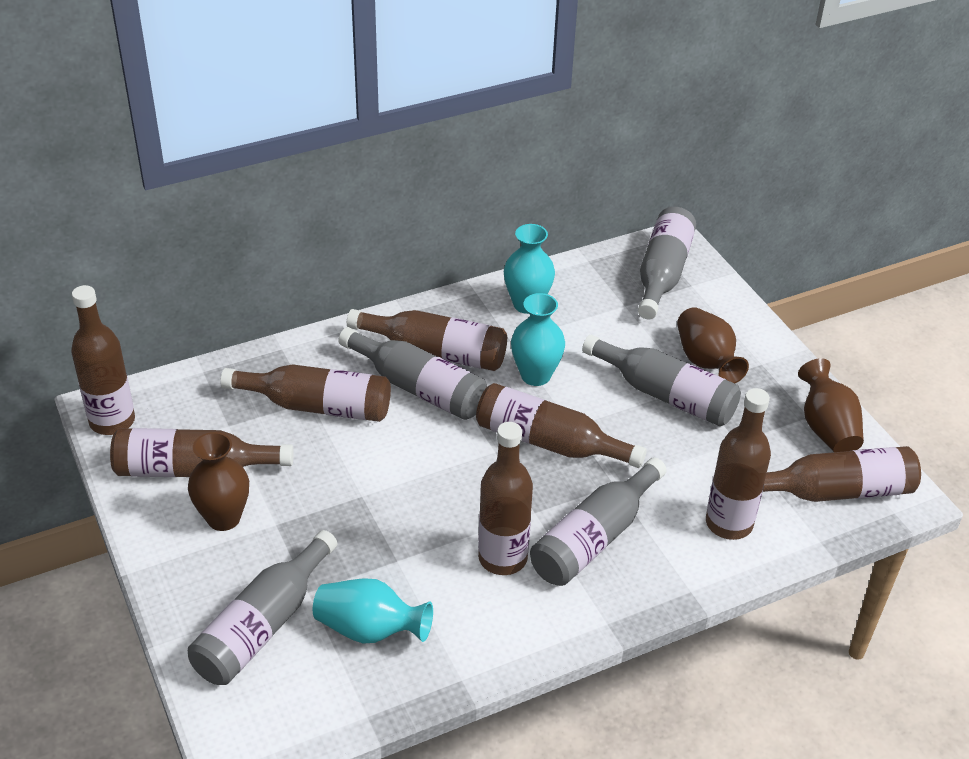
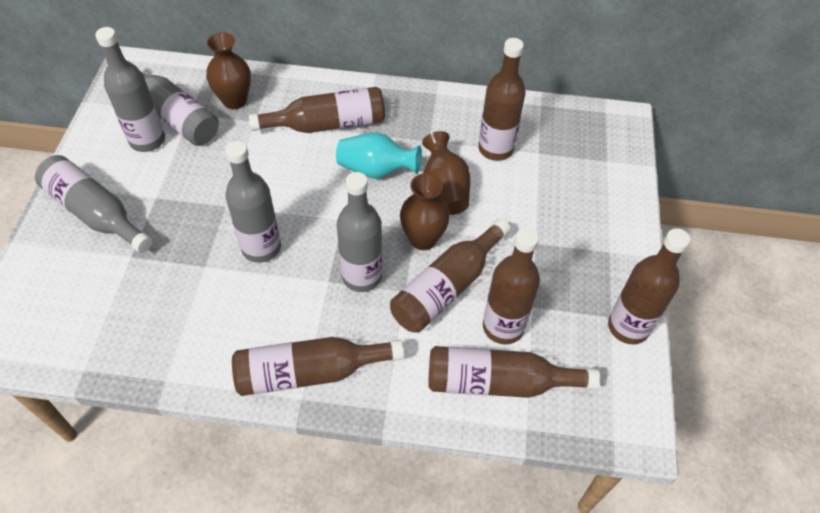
brown bottle: 8 -> 7
turquoise vase: 3 -> 1

